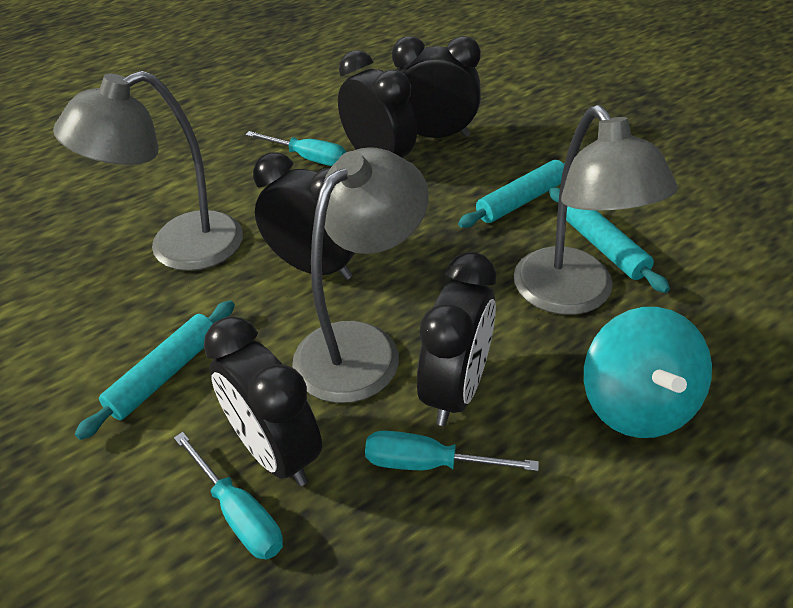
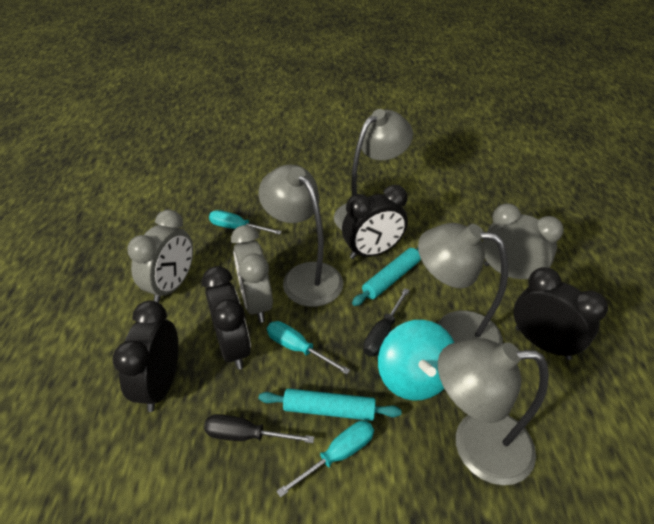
black clock: 5 -> 4
black screwdriver: 0 -> 2
grey clock: 0 -> 3
grey lamp: 3 -> 4
turquoise rolling pin: 3 -> 2

